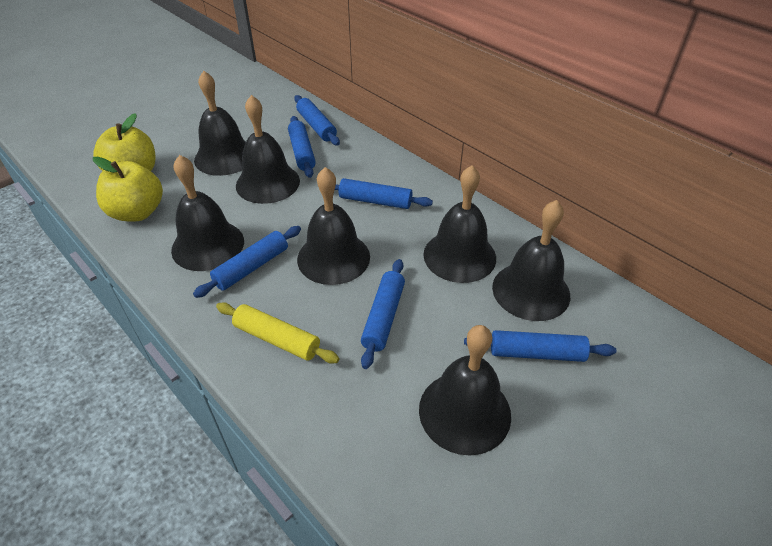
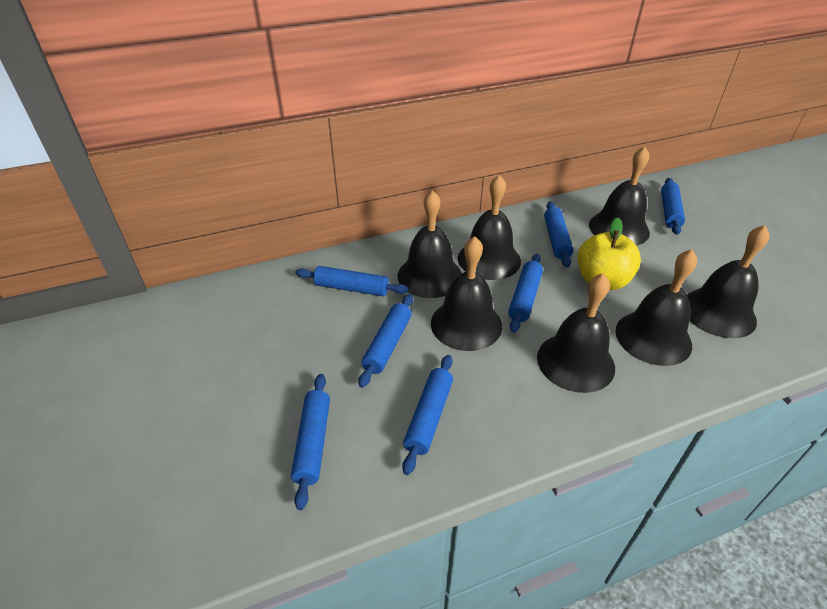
blue rolling pin: 6 -> 7
yellow apple: 2 -> 1
yellow rolling pin: 1 -> 0

